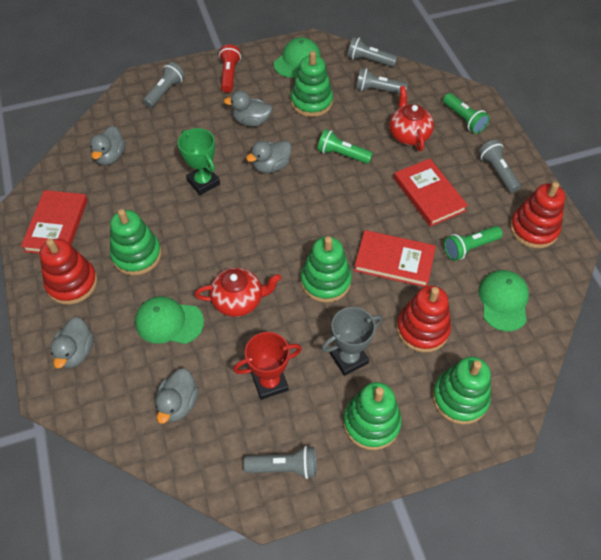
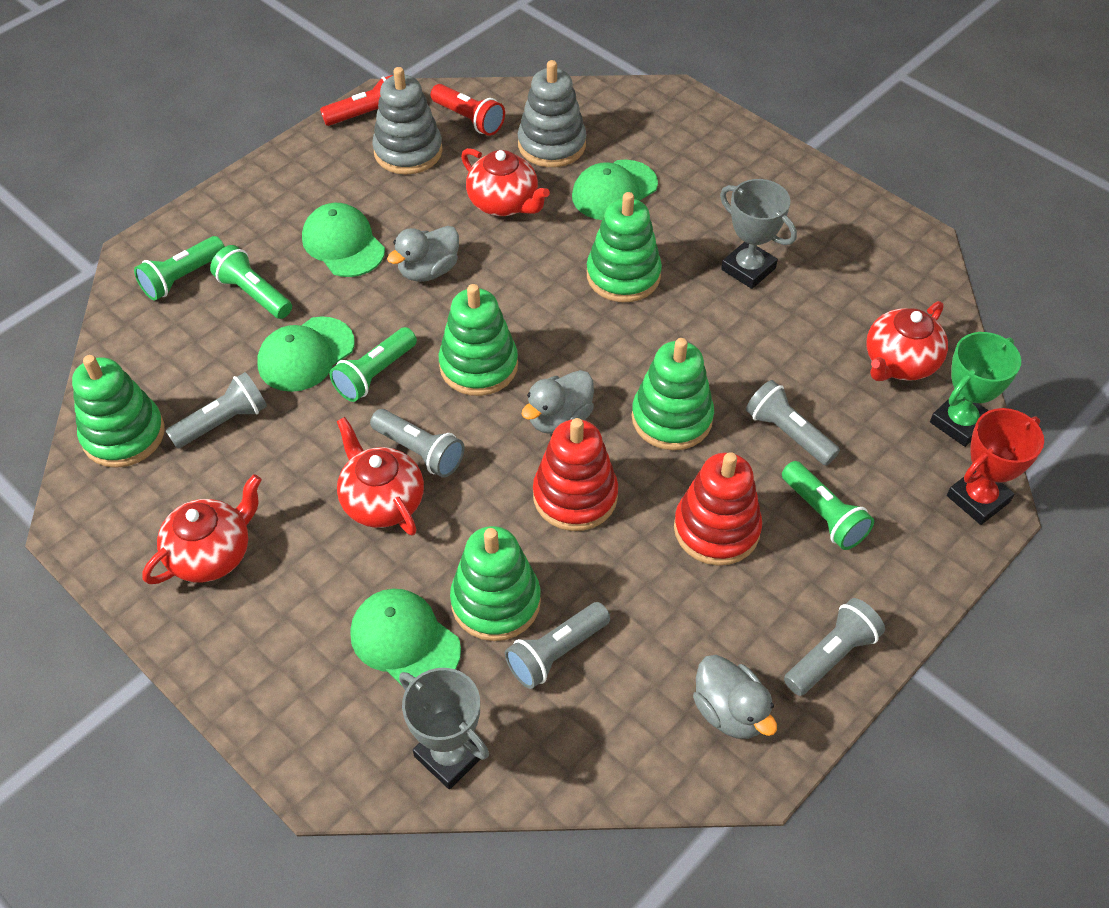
green cap: 3 -> 4
green flashlight: 3 -> 4
grey duck: 5 -> 3
grey stacking toy: 0 -> 2
grey trophy: 1 -> 2
red book: 3 -> 0
red flashlight: 1 -> 2
red stacking toy: 3 -> 2
red teapot: 2 -> 4

